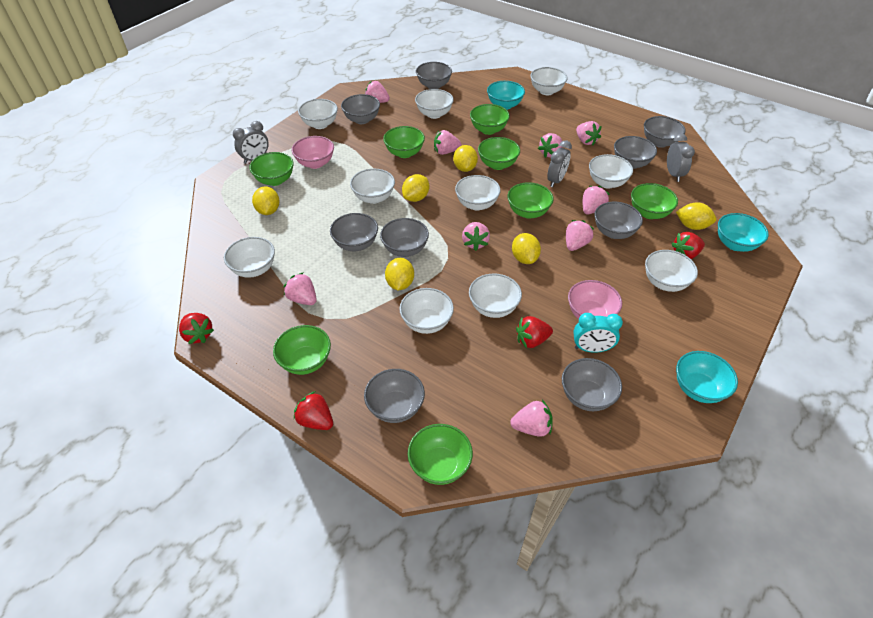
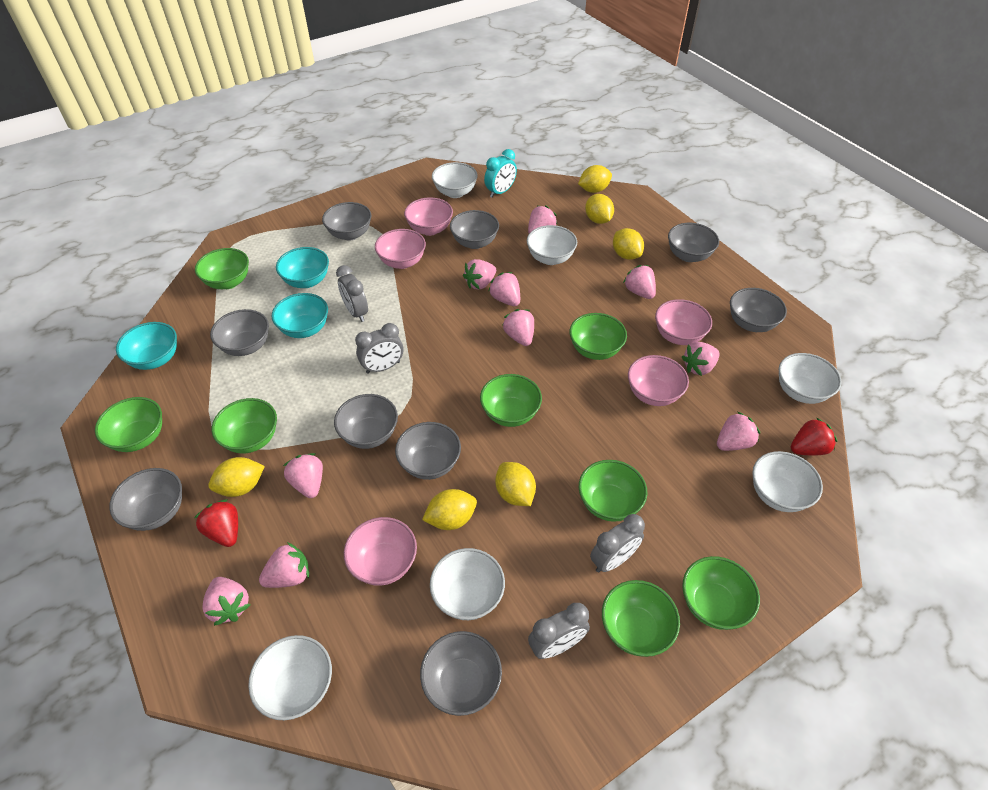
grey clock: 3 -> 4
pink bowl: 2 -> 5
pink strawberry: 9 -> 10
red strawberry: 4 -> 2
white bowl: 10 -> 6

